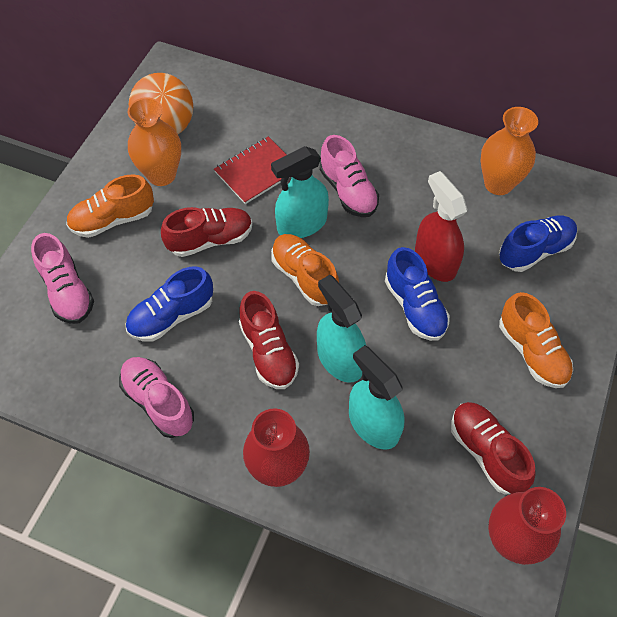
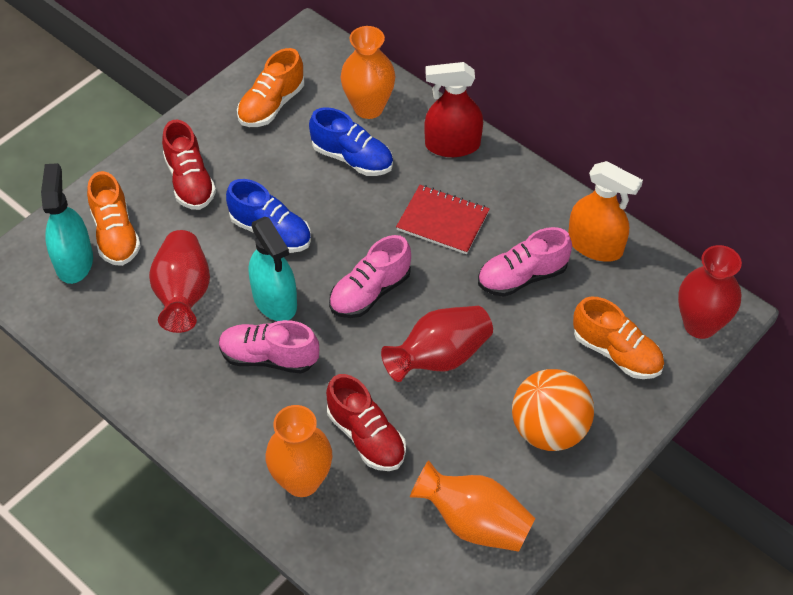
blue shoe: 3 -> 2
orange spray bottle: 0 -> 1
orange vase: 2 -> 3
red shoe: 3 -> 2
red vase: 2 -> 3
turquoise spray bottle: 3 -> 2

